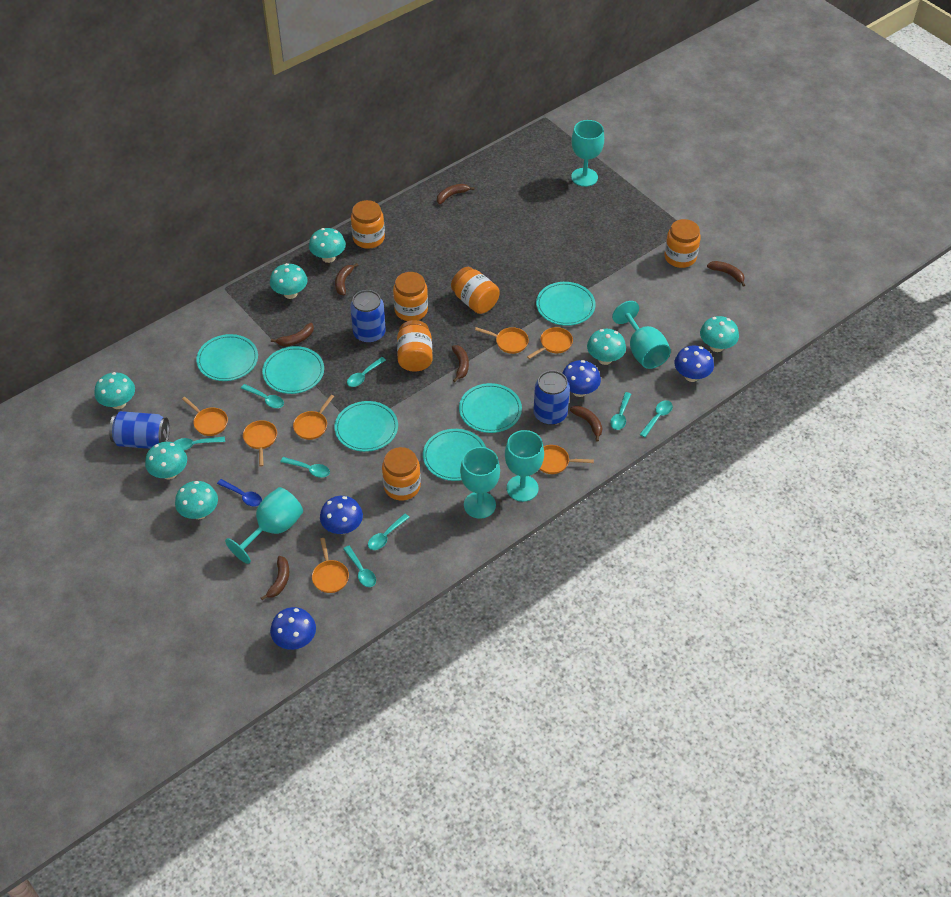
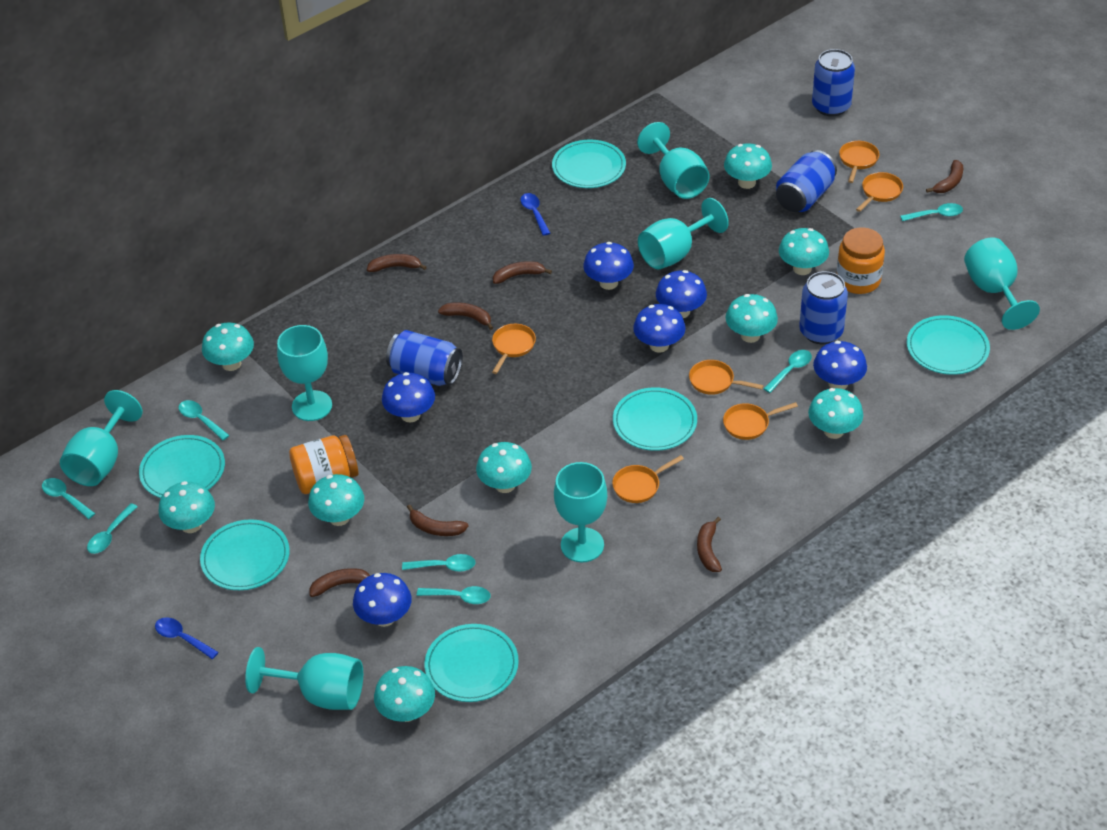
blue can: 3 -> 4
blue mushroom: 4 -> 6
blue spoon: 1 -> 2
orange jar: 6 -> 2
orange pan: 7 -> 6
turquoise goblet: 5 -> 7
turquoise mushroom: 7 -> 9
turquoise spoon: 8 -> 7

